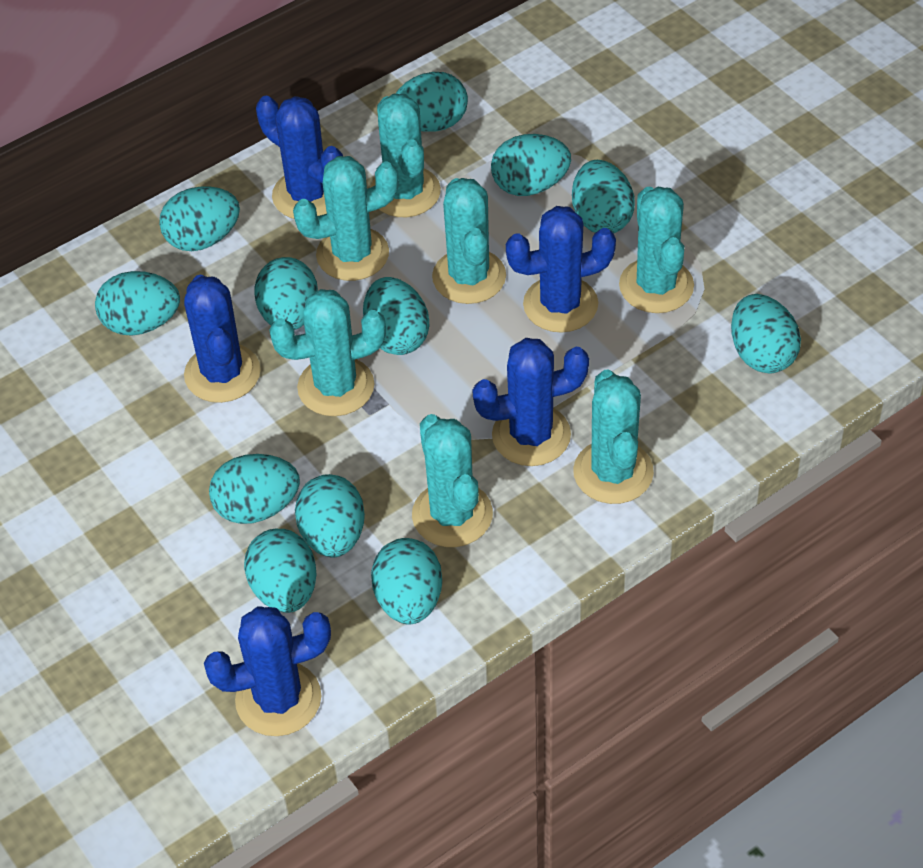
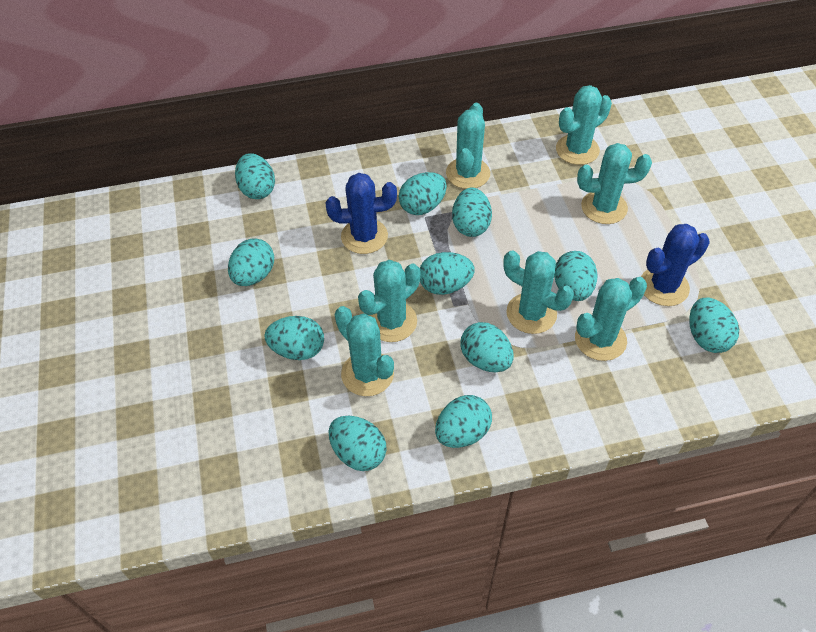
blue cactus: 5 -> 2
turquoise egg: 12 -> 11

